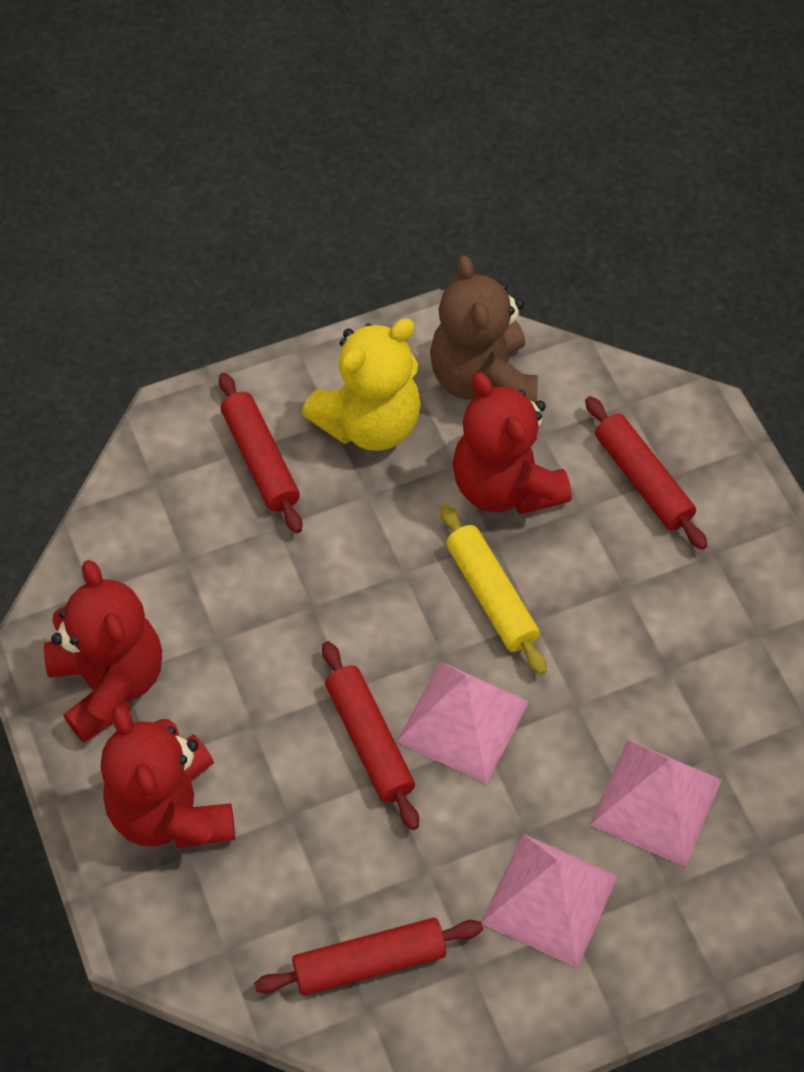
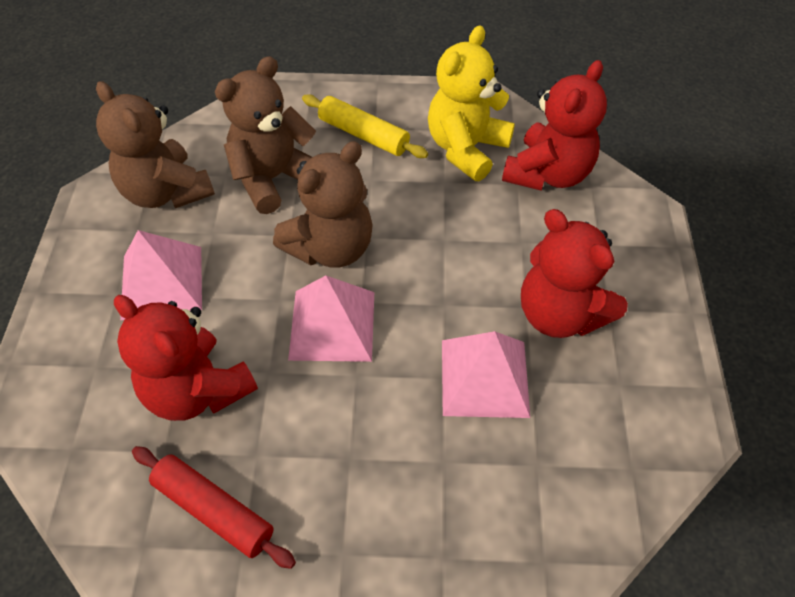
brown teddy bear: 1 -> 3
red rolling pin: 4 -> 1

